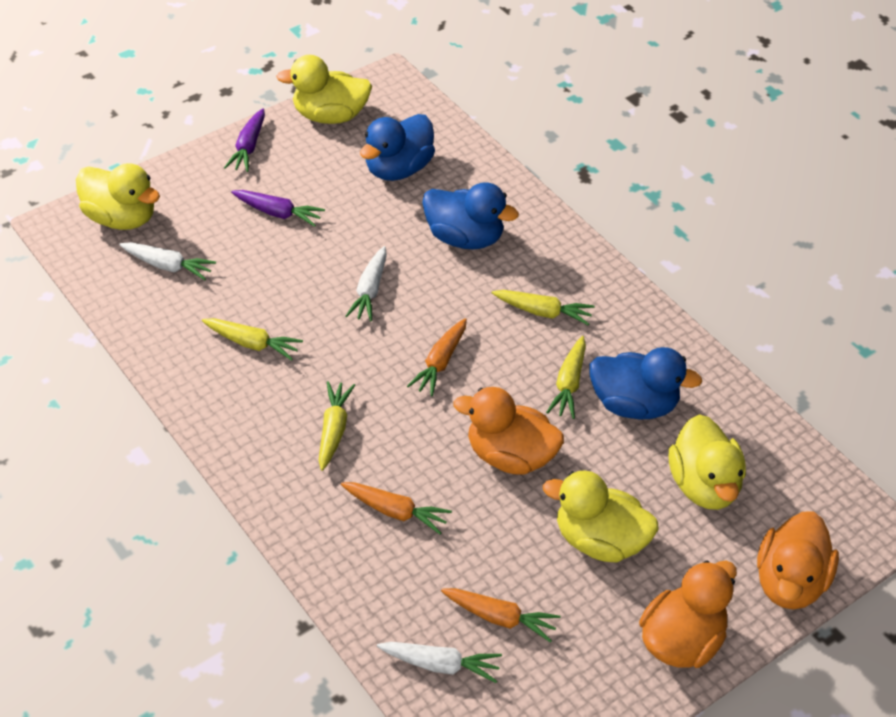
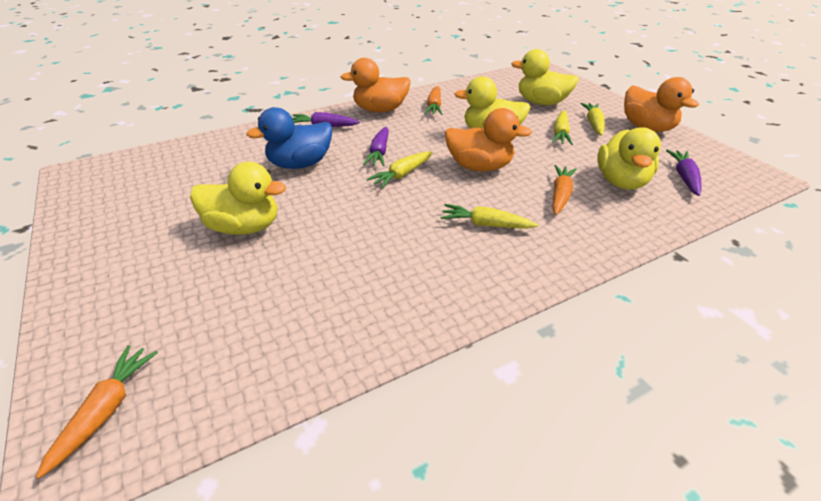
blue duck: 3 -> 1
purple carrot: 2 -> 3
white carrot: 3 -> 0

